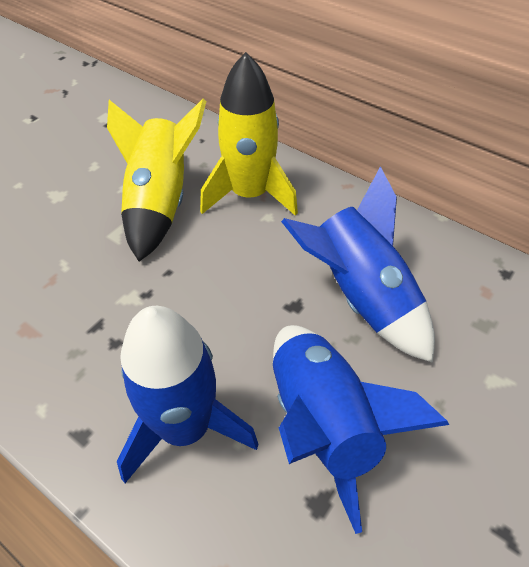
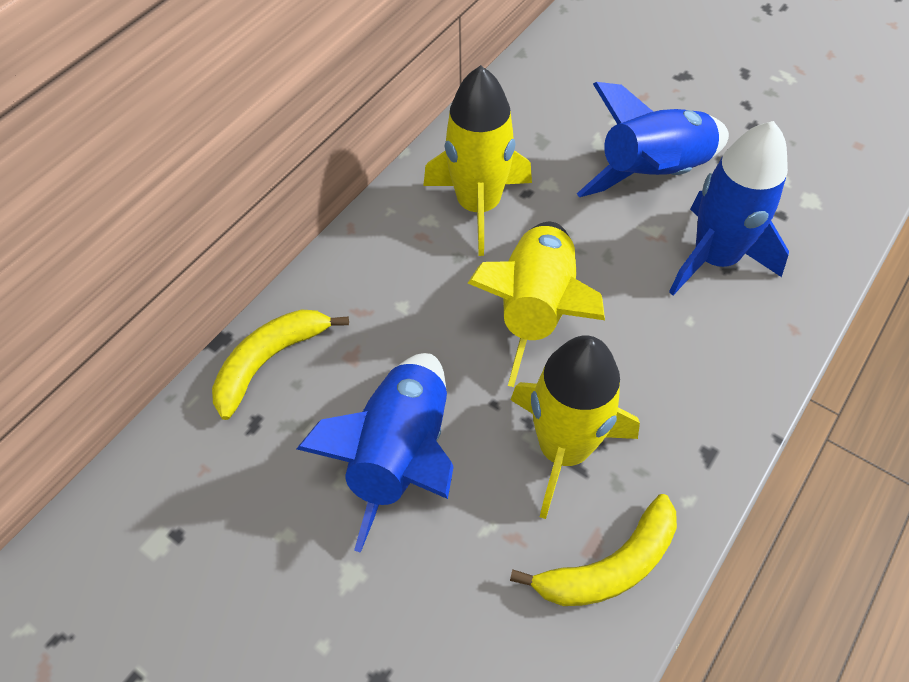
yellow banana: 0 -> 2
yellow rocket: 2 -> 3

